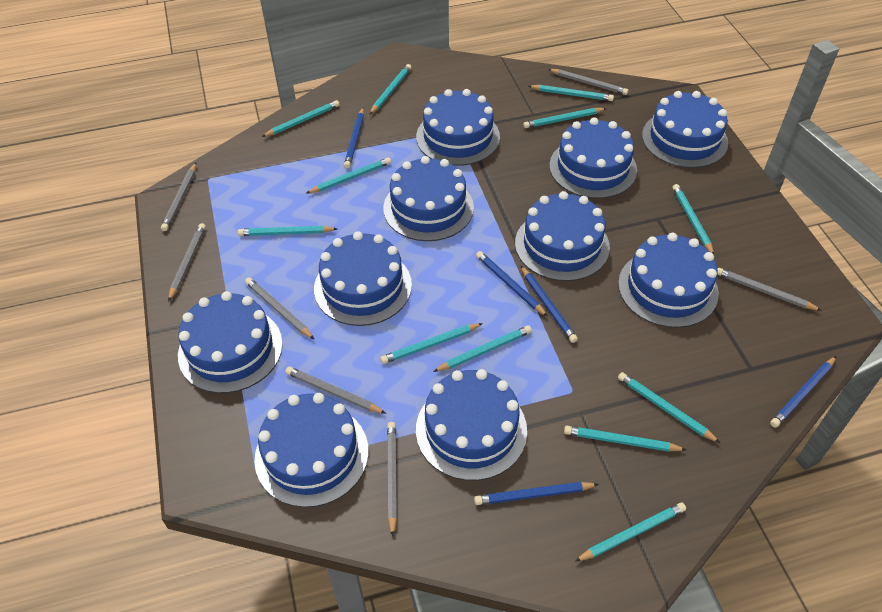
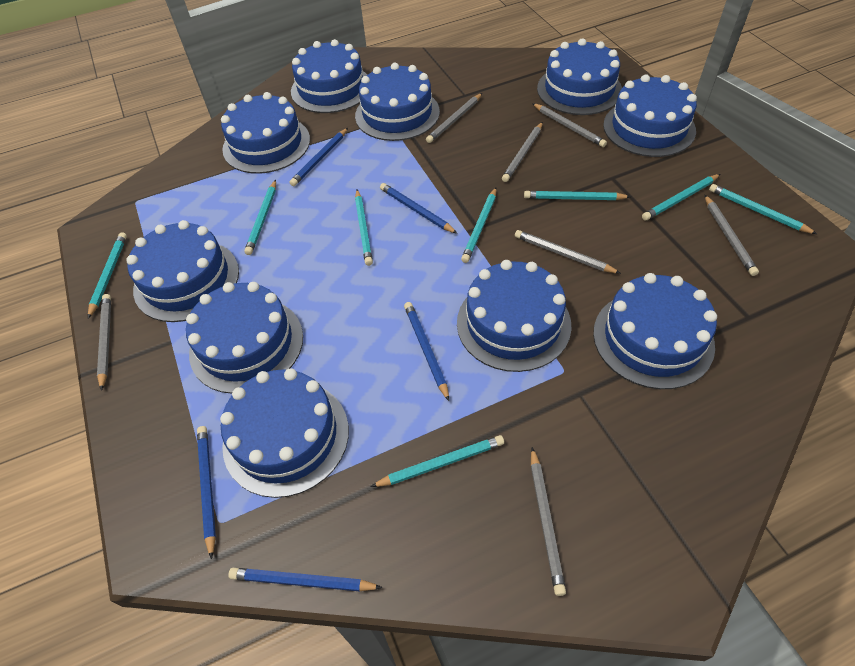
turquoise pencil: 12 -> 8

